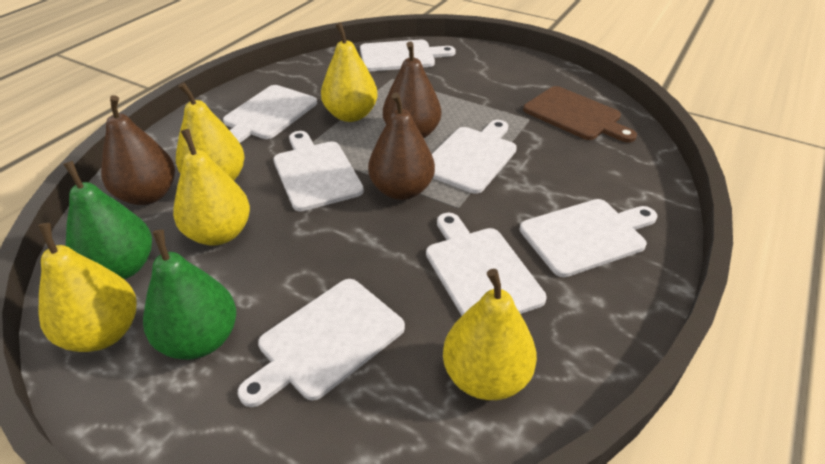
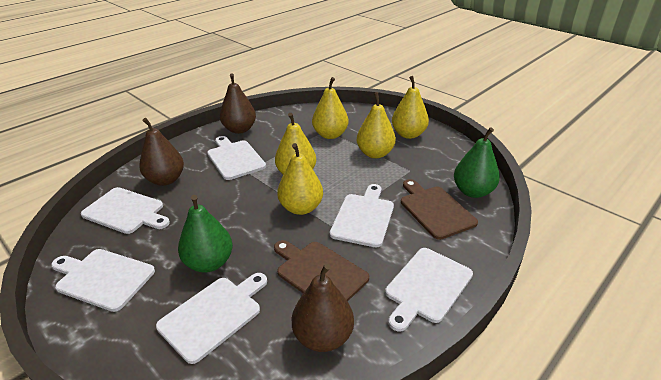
brown cutting board: 1 -> 2
white cutting board: 7 -> 6

